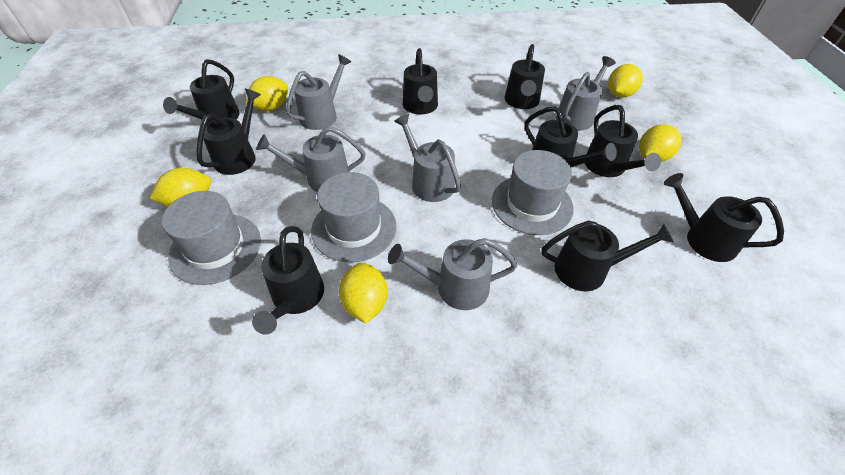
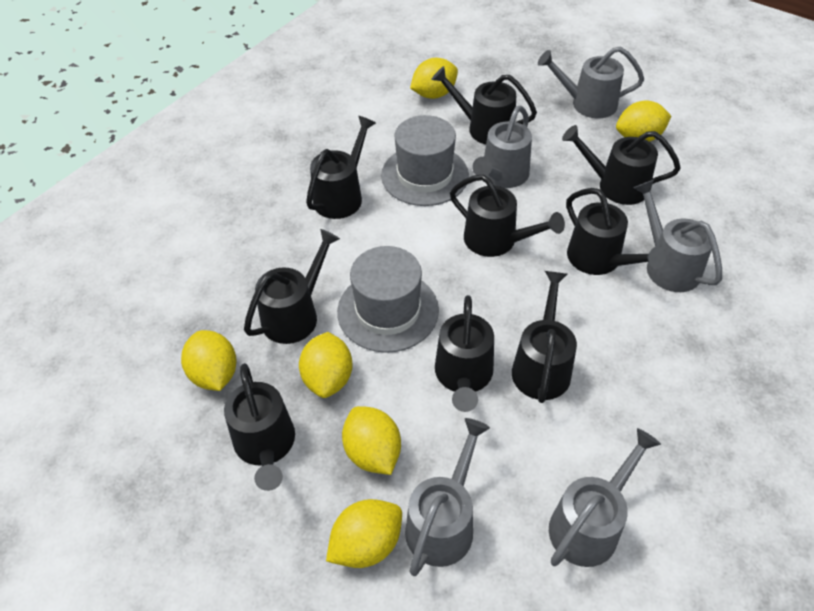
grey hat: 3 -> 2
yellow lemon: 5 -> 6

